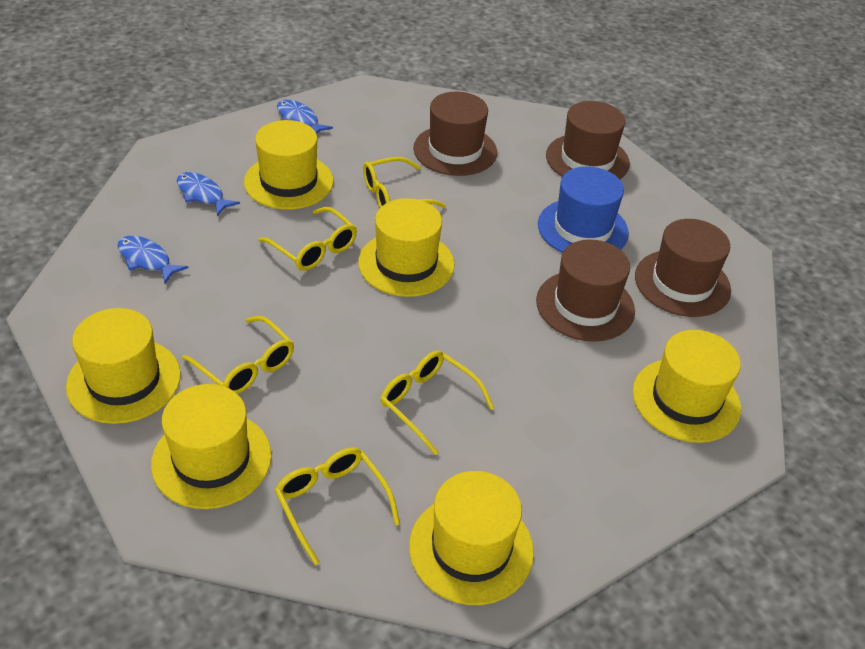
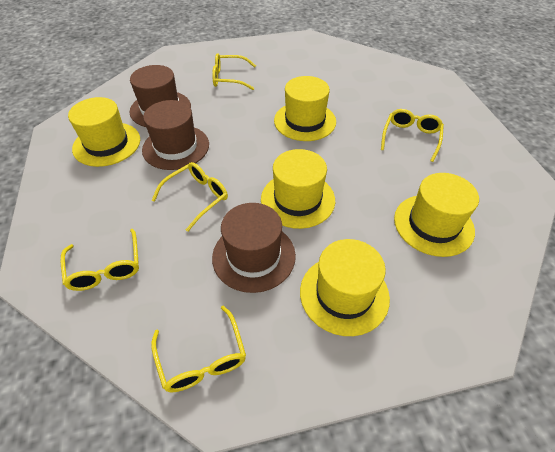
blue fish: 3 -> 0
blue hat: 1 -> 0
brown hat: 4 -> 3
yellow hat: 6 -> 5

